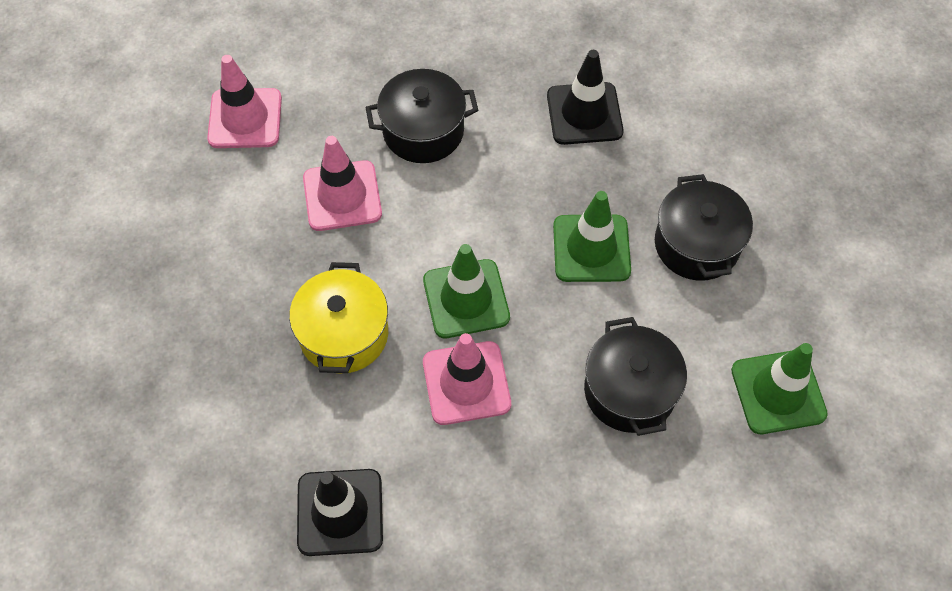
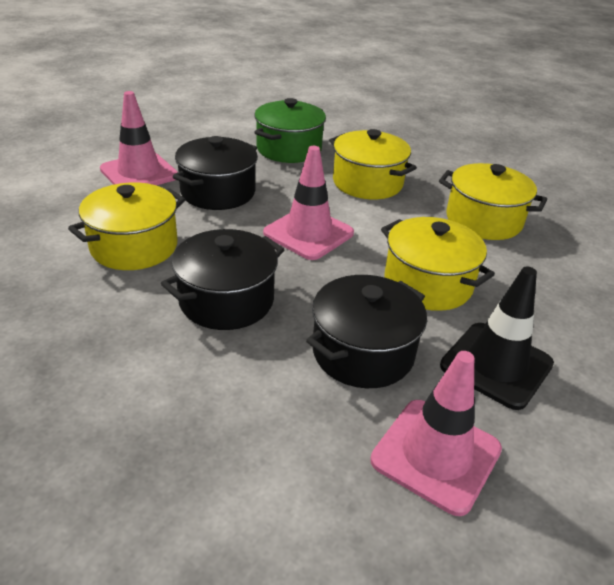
black traffic cone: 2 -> 1
green pot: 0 -> 1
green traffic cone: 3 -> 0
yellow pot: 1 -> 4

